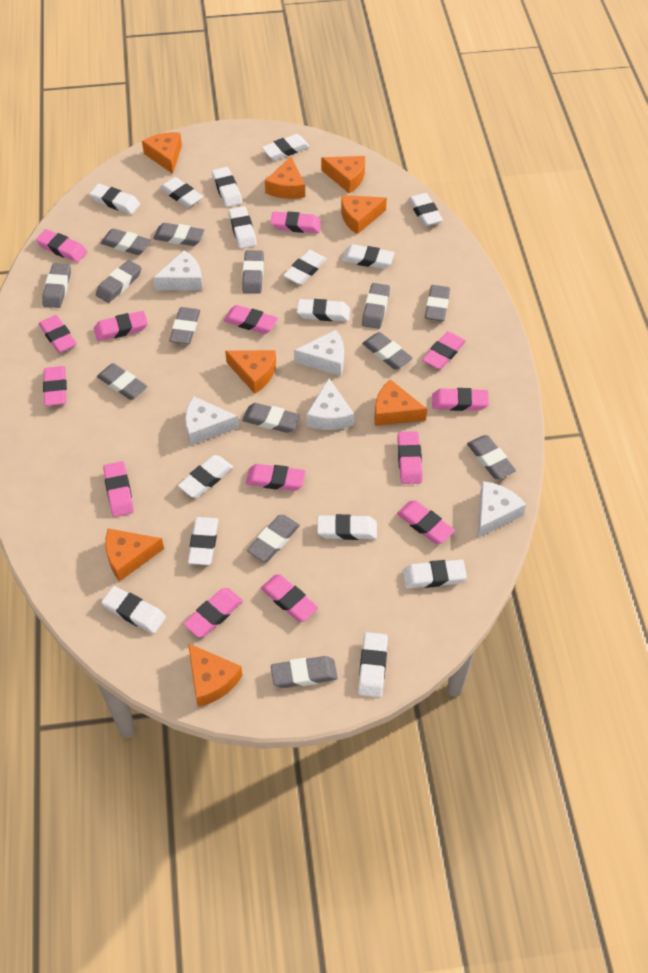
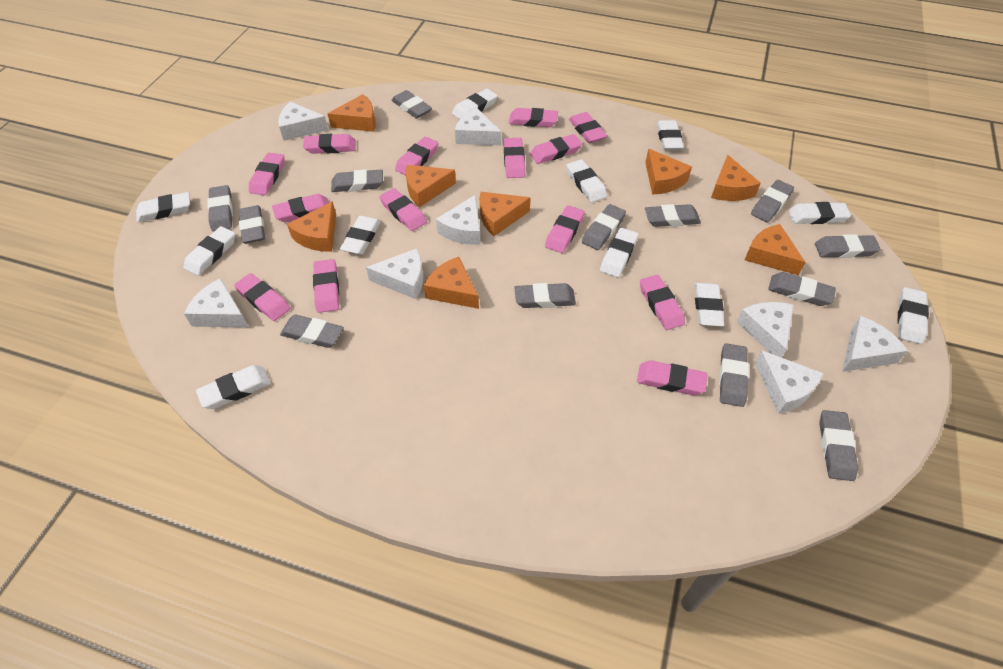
grey eraser: 14 -> 13
white cheese: 5 -> 8
white eraser: 15 -> 11

